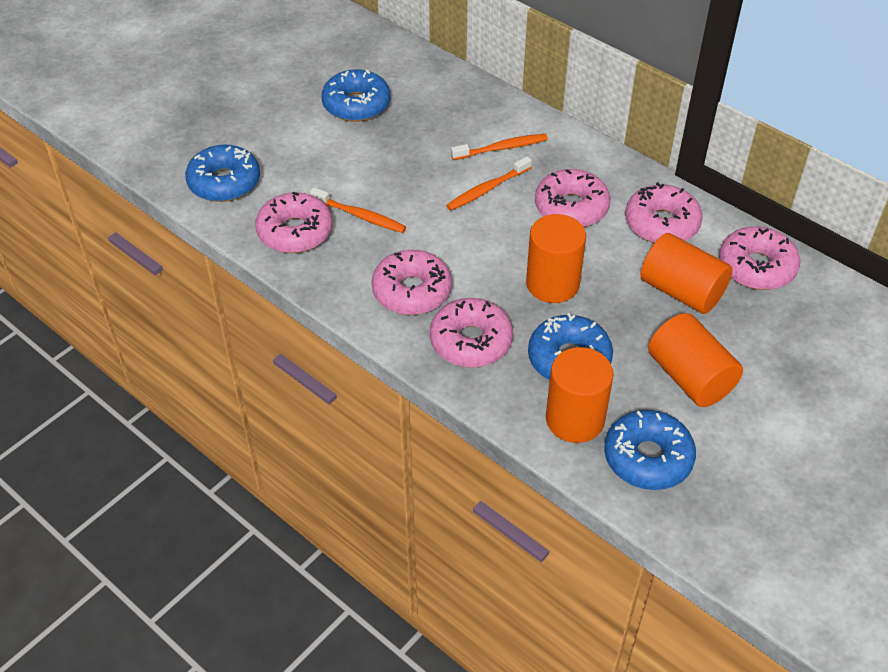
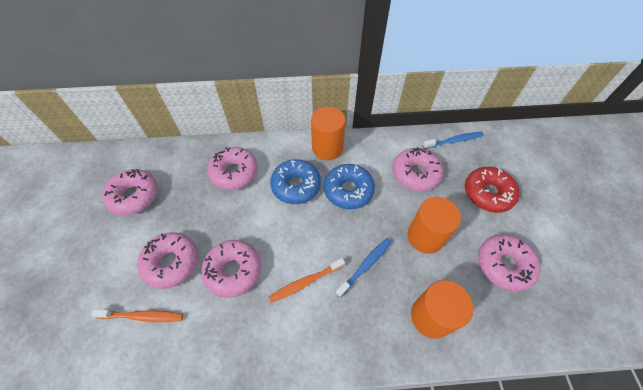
blue donut: 4 -> 2
blue toothbrush: 0 -> 2
orange cylinder: 4 -> 3
orange toothbrush: 3 -> 2
red donut: 0 -> 1

